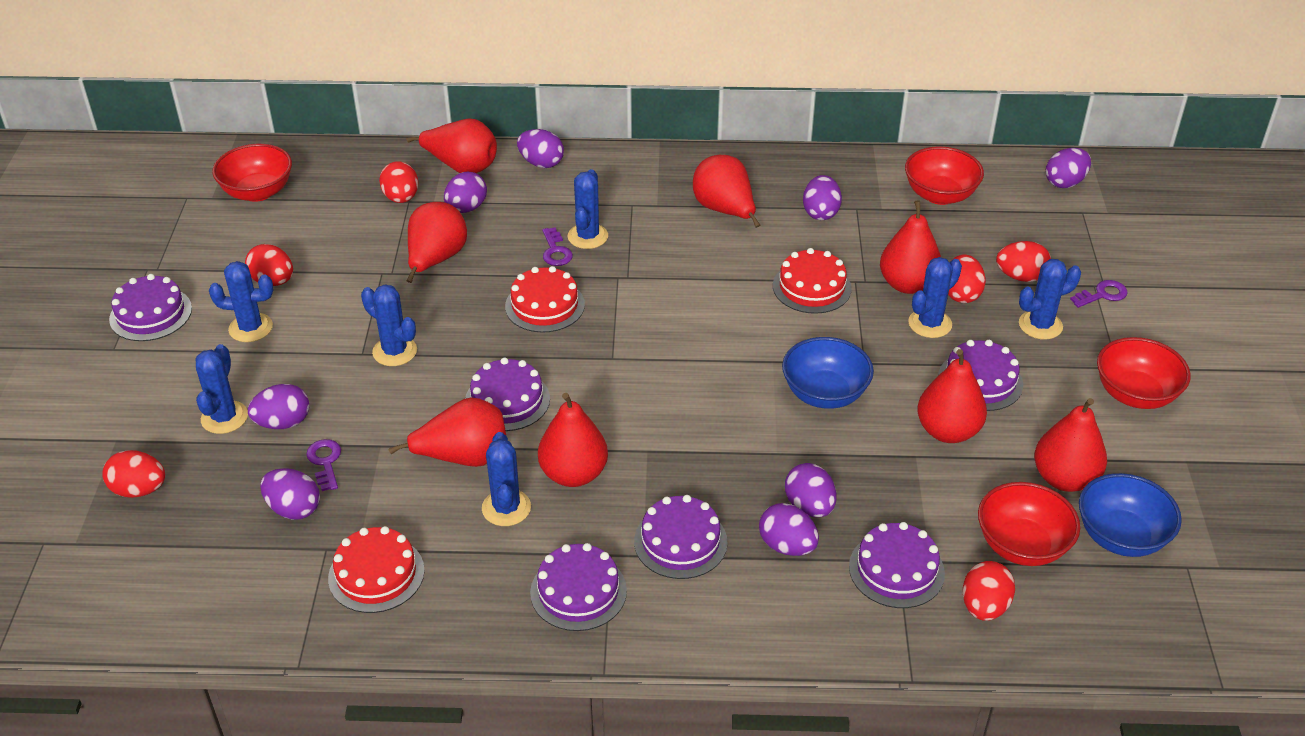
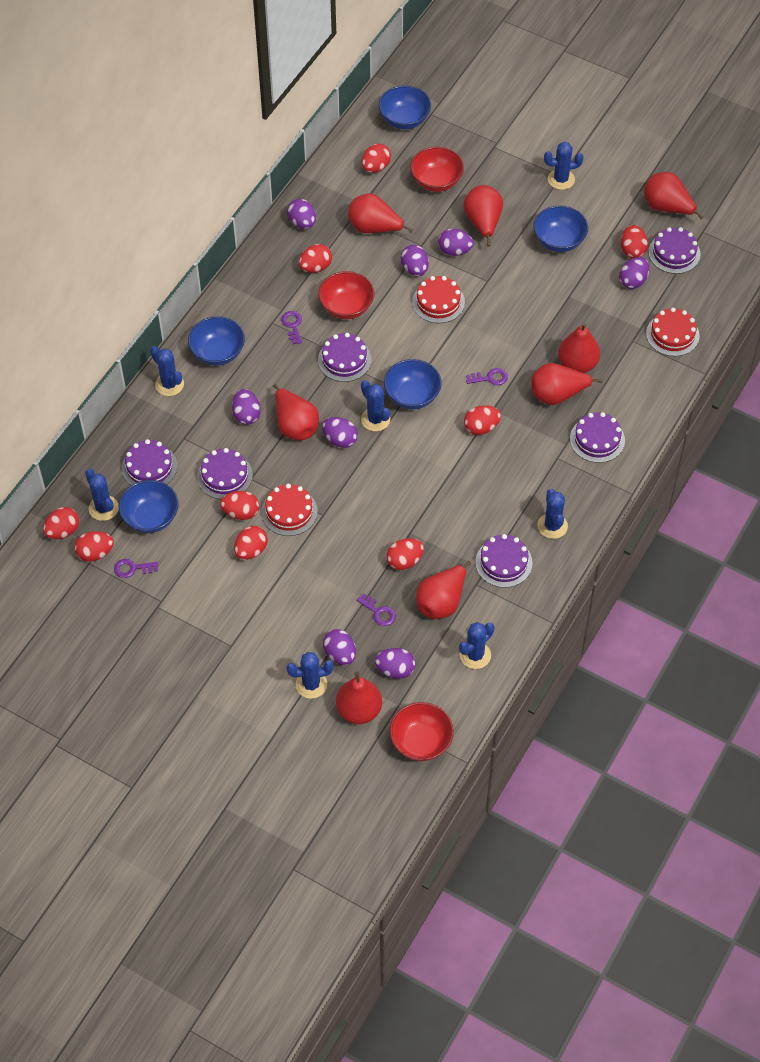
blue bowl: 2 -> 5
purple key: 3 -> 4
red bowl: 4 -> 3
red egg: 6 -> 9

